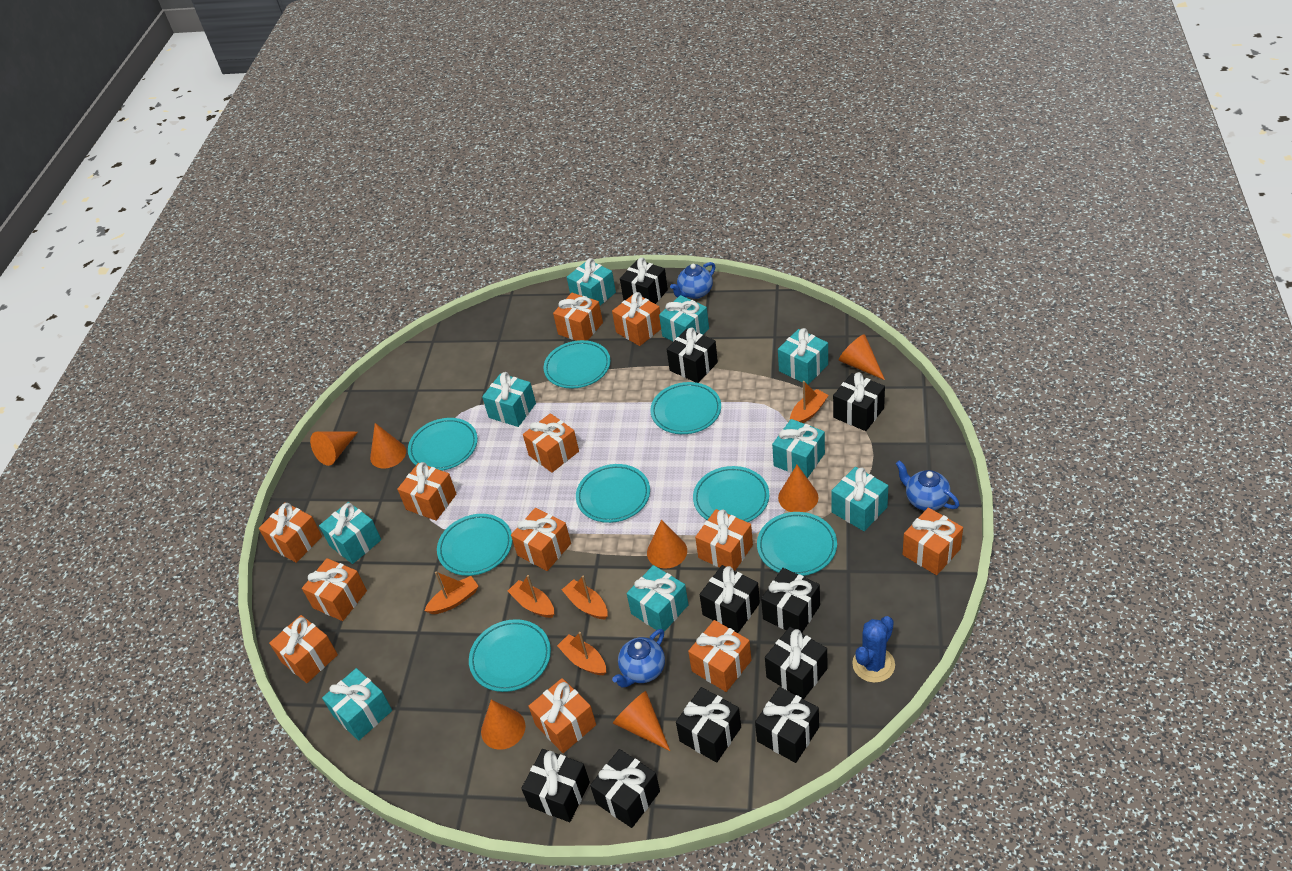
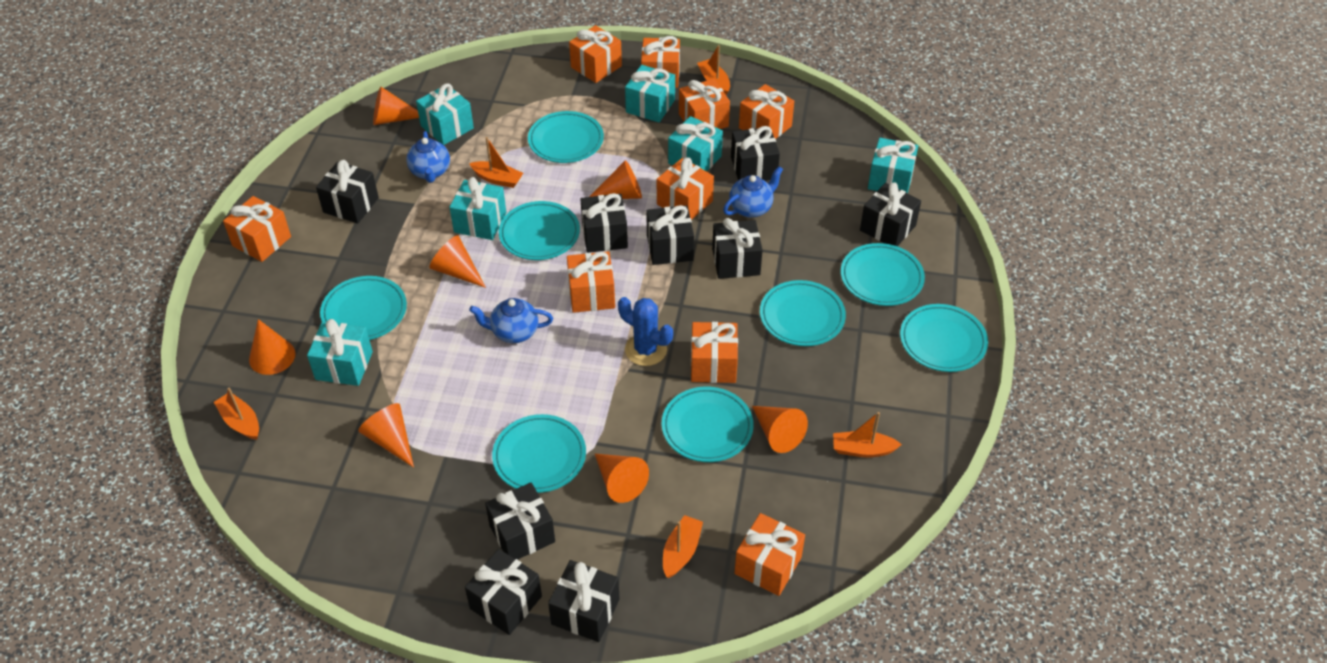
black gift: 10 -> 9
orange gift: 12 -> 9
turquoise gift: 9 -> 6

